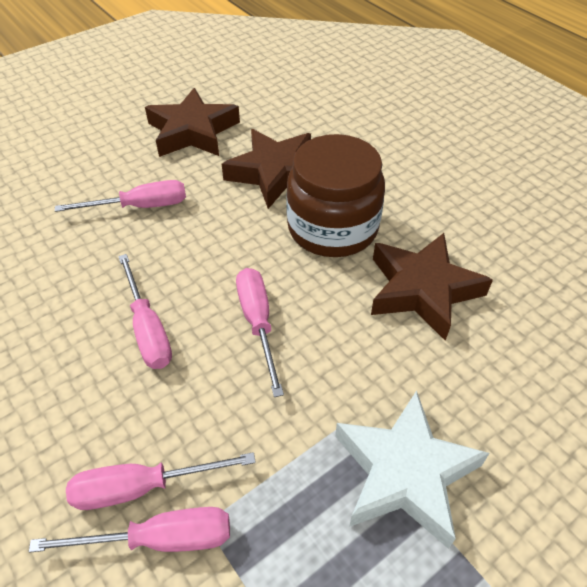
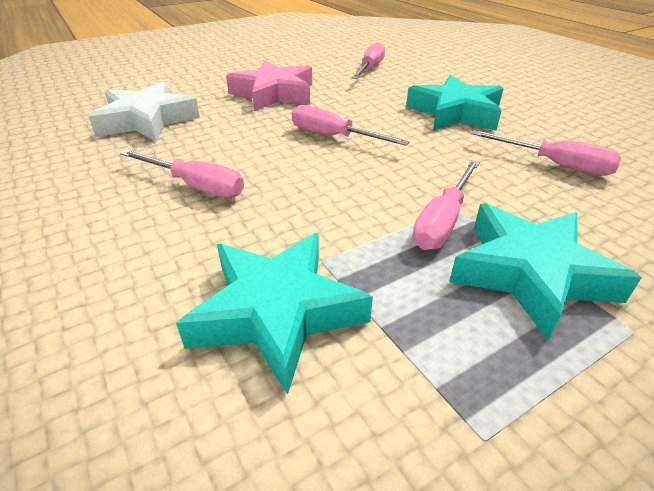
brown jar: 1 -> 0
brown star: 3 -> 0
pink star: 0 -> 1
turquoise star: 0 -> 3

